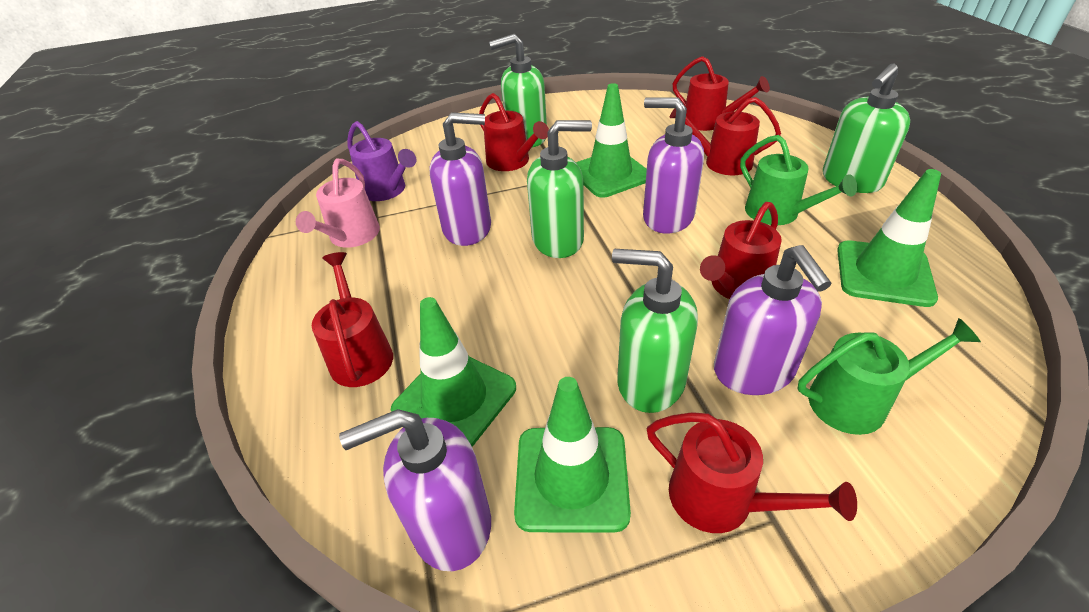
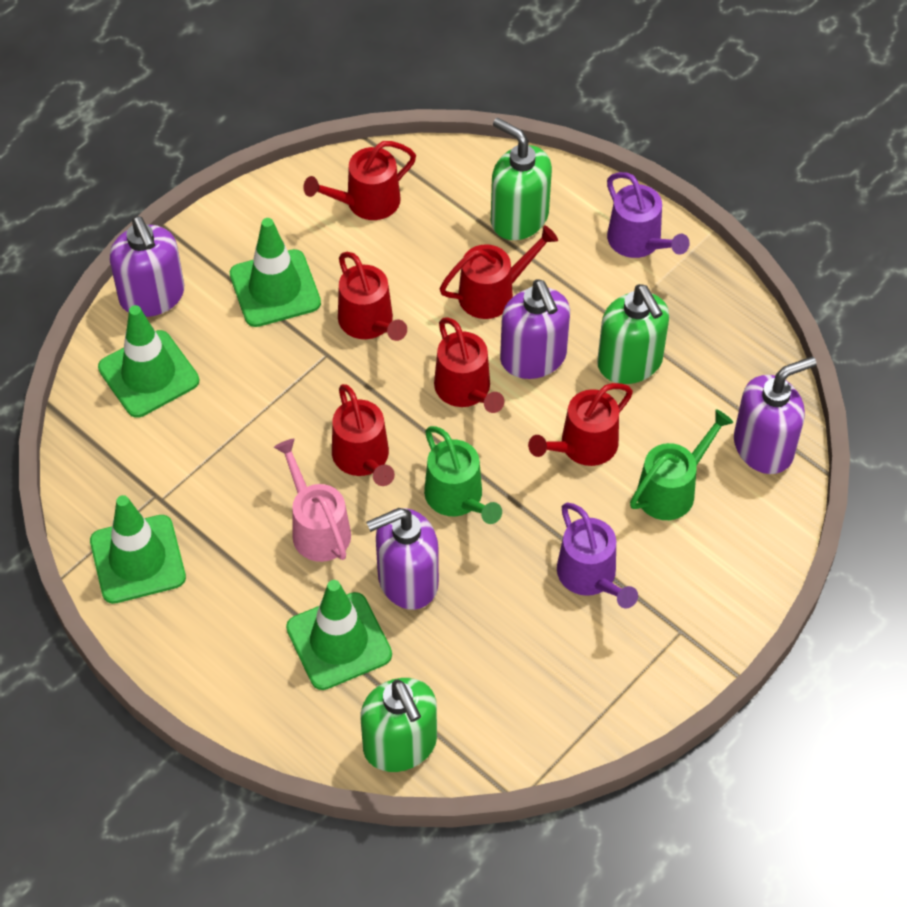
green soap dispenser: 4 -> 3
purple watering can: 1 -> 2

